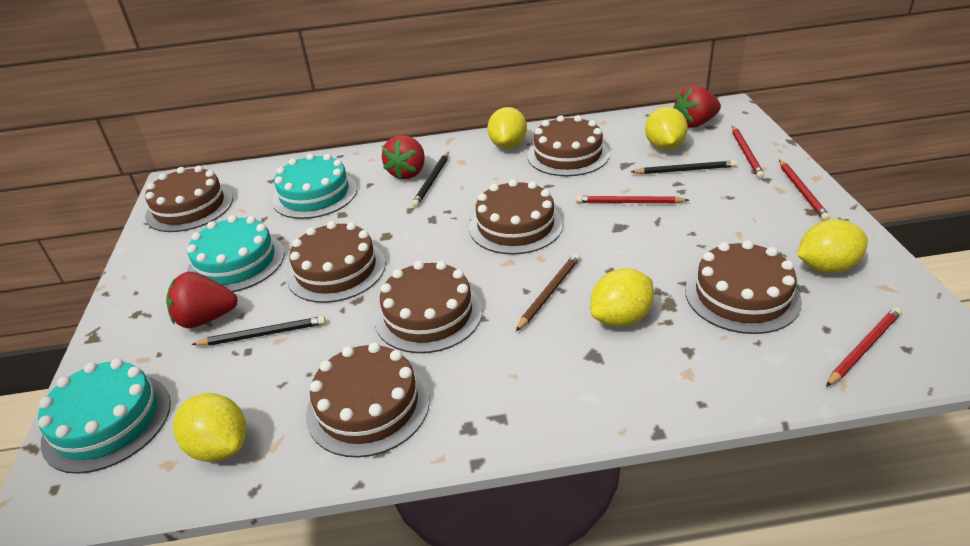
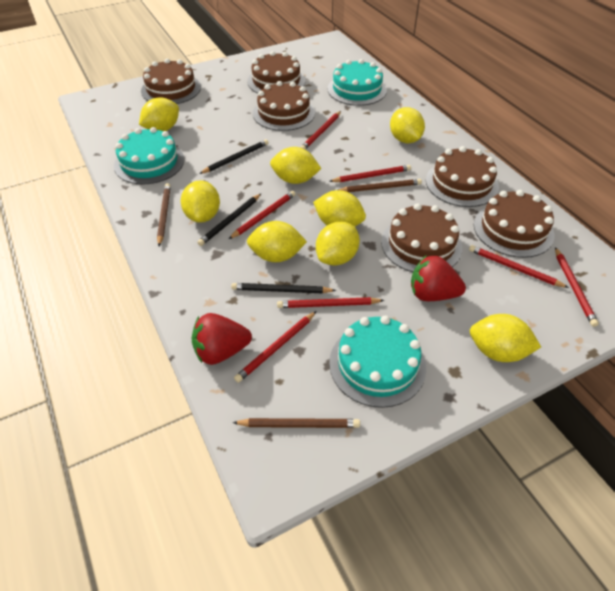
brown cake: 7 -> 6
brown pencil: 1 -> 3
red pencil: 4 -> 7
red strawberry: 3 -> 2
yellow lemon: 5 -> 8

